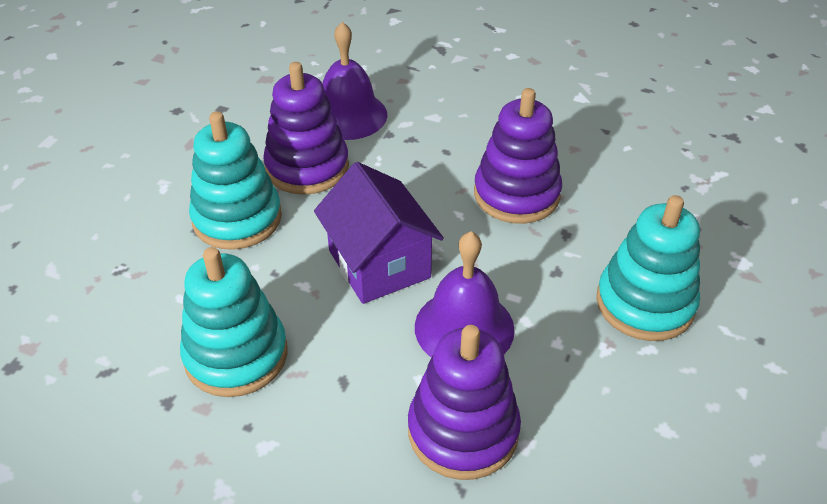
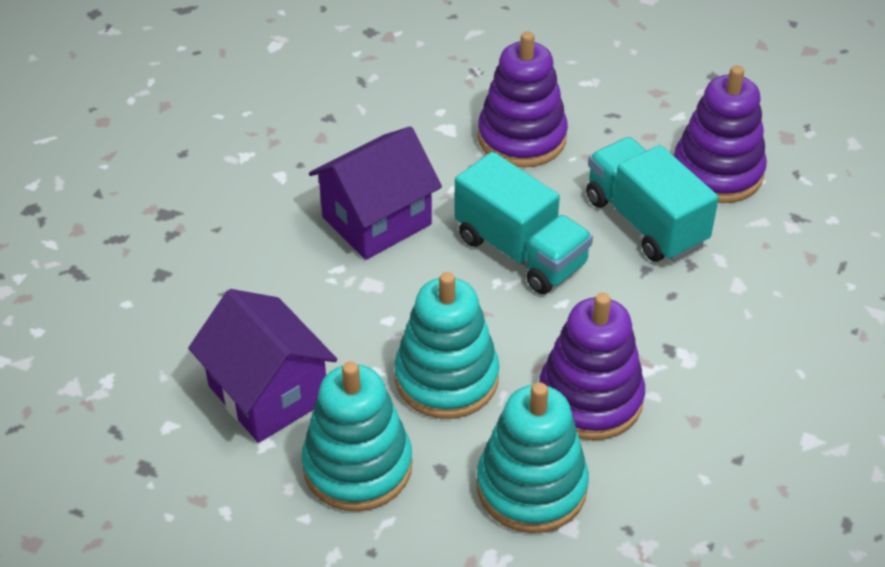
purple bell: 2 -> 0
purple house: 1 -> 2
turquoise truck: 0 -> 2

